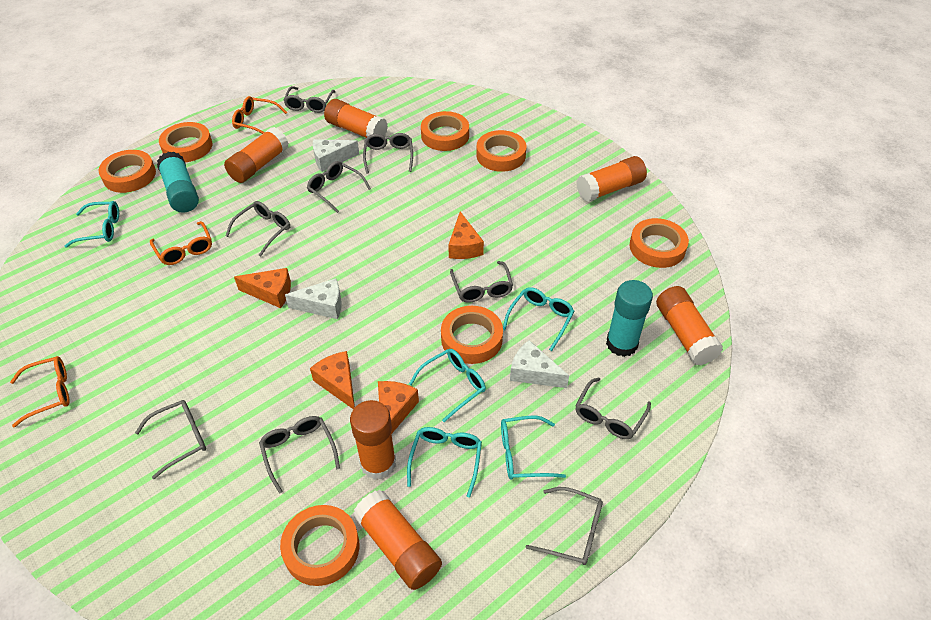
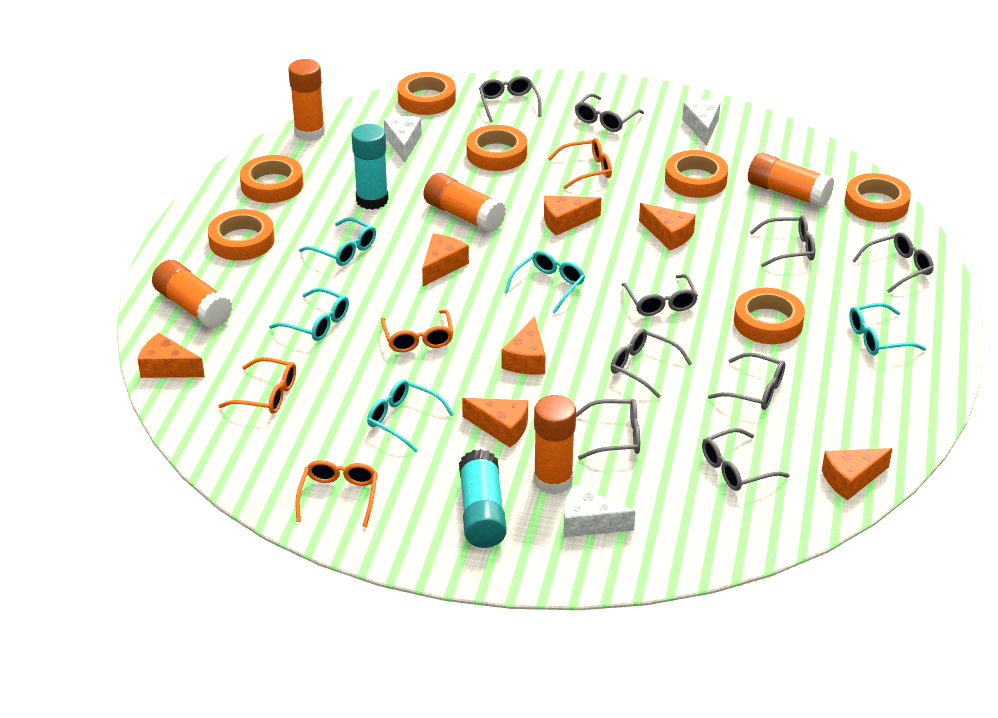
orange cheese: 4 -> 7
orange glasses: 3 -> 4
orange glue stick: 6 -> 5

